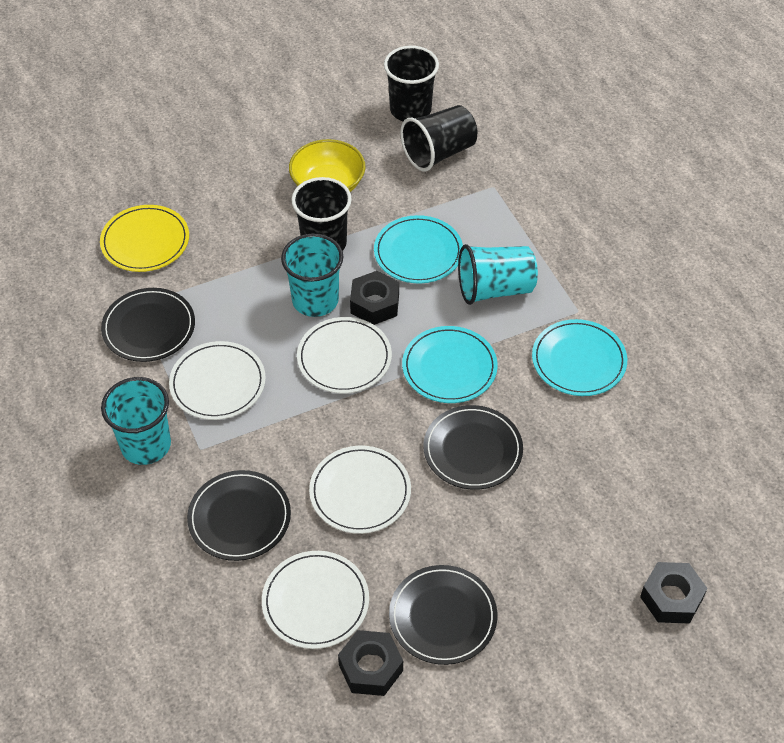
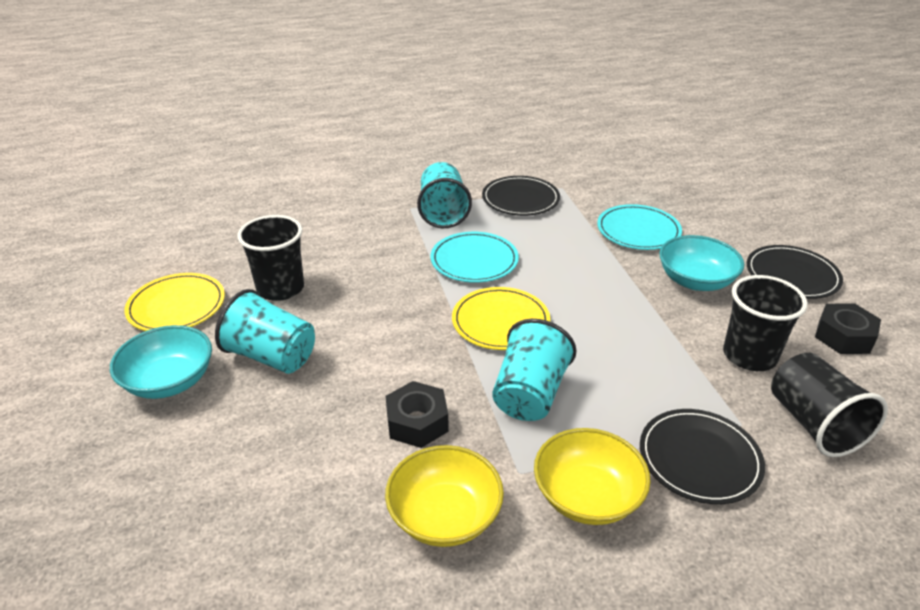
black nut: 3 -> 2
black plate: 4 -> 3
turquoise bowl: 0 -> 2
turquoise plate: 3 -> 2
white plate: 4 -> 0
yellow bowl: 1 -> 2
yellow plate: 1 -> 2

